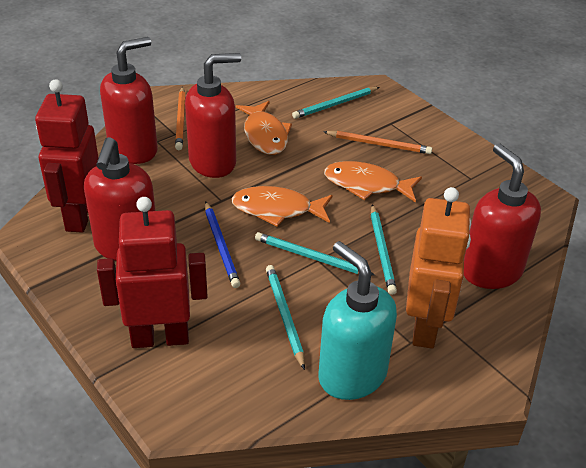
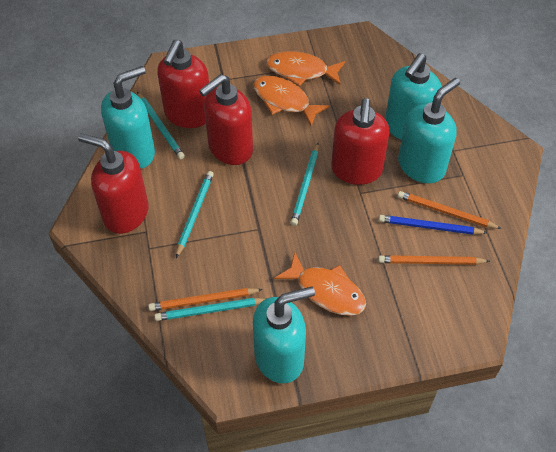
orange pencil: 2 -> 3
orange robot: 1 -> 0
red robot: 2 -> 0
turquoise soap dispenser: 1 -> 4

